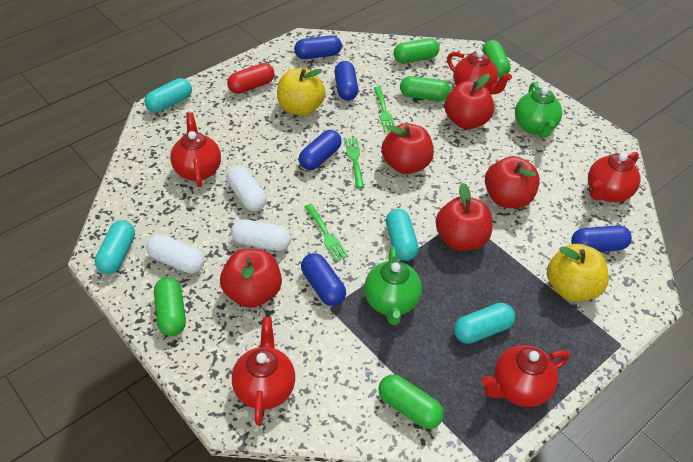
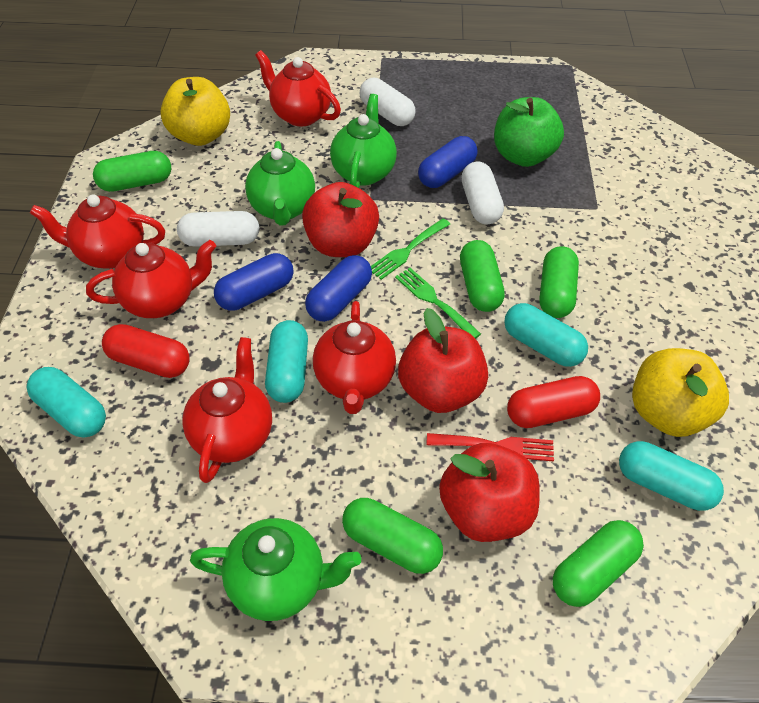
blue capsule: 5 -> 3
green apple: 0 -> 1
green fork: 3 -> 2
green teapot: 2 -> 3
red apple: 5 -> 3
red capsule: 1 -> 2
red fork: 0 -> 1

